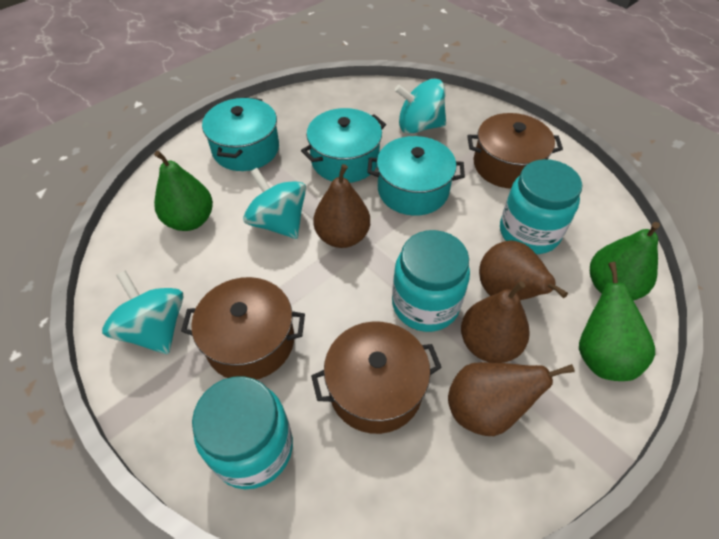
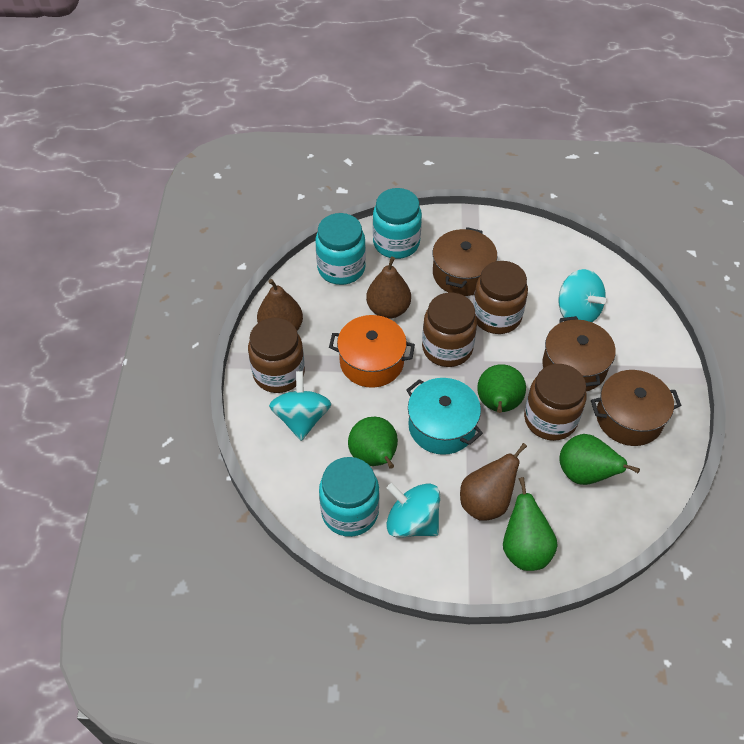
brown jar: 0 -> 4
brown pear: 4 -> 3
green pear: 3 -> 4
orange pot: 0 -> 1
turquoise pot: 3 -> 1

